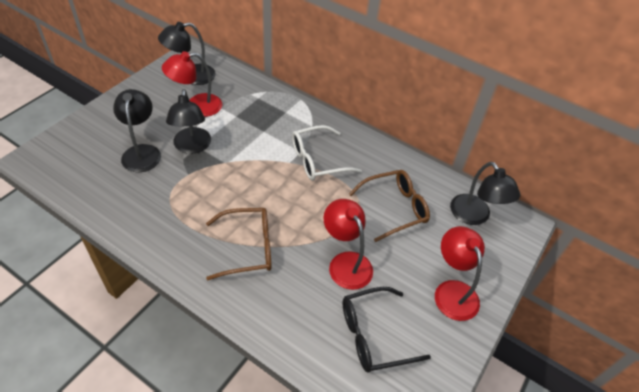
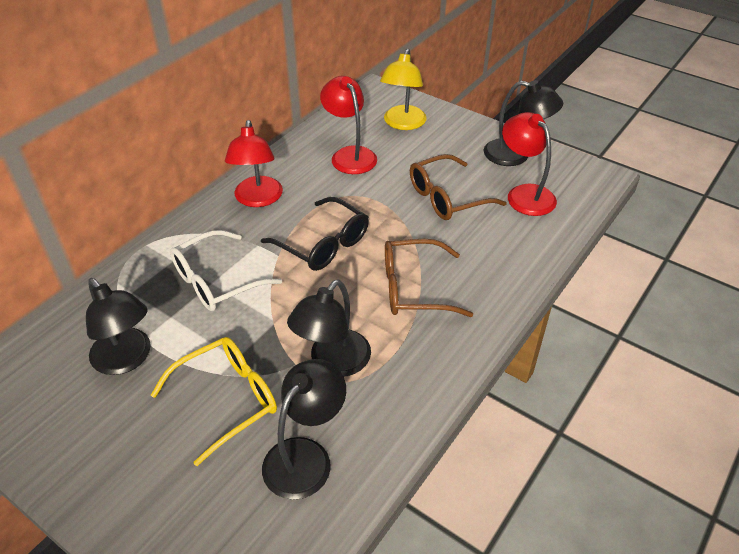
yellow glasses: 0 -> 1
yellow lamp: 0 -> 1

